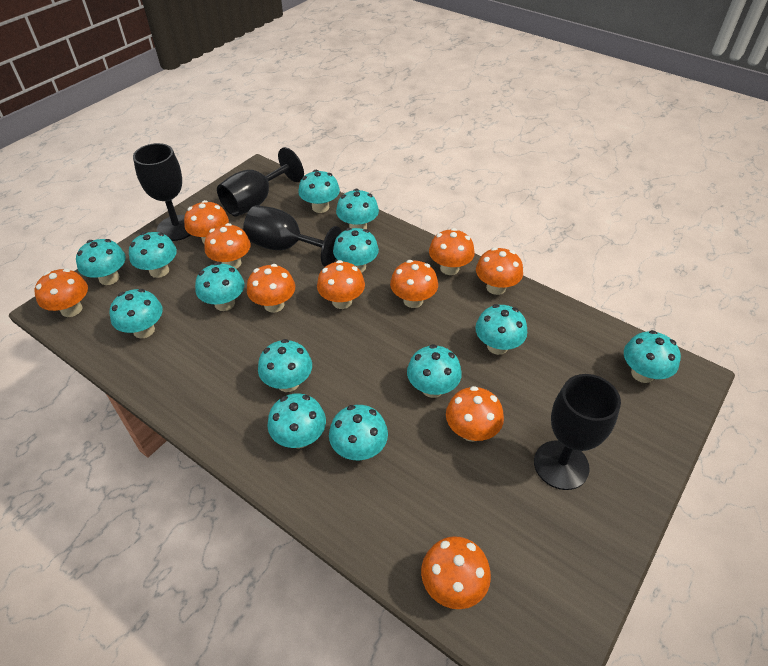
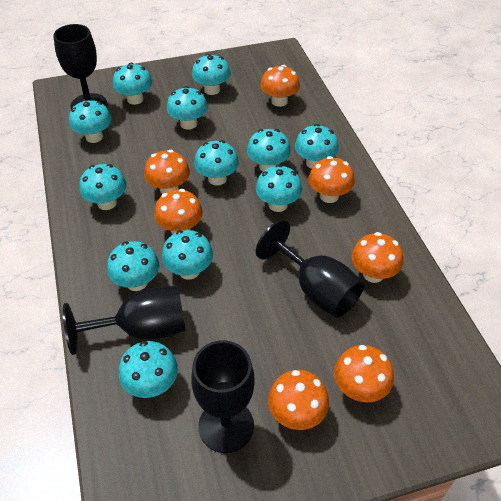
orange mushroom: 10 -> 7
turquoise mushroom: 13 -> 12

